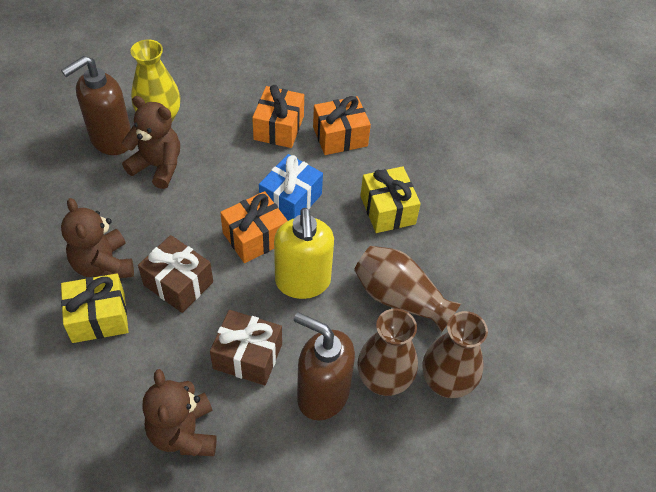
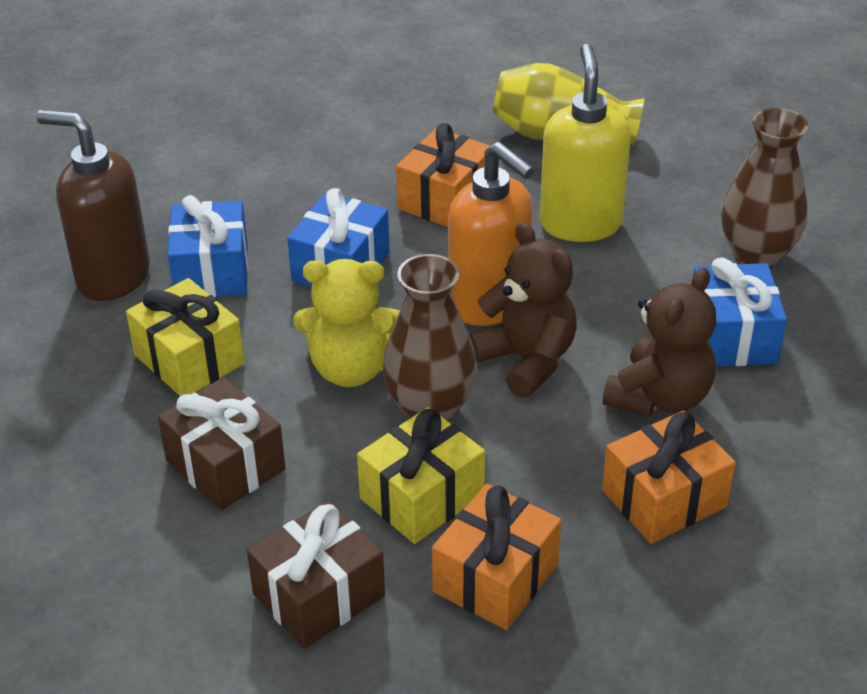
blue gift: 1 -> 3
brown soap dispenser: 2 -> 1
brown teddy bear: 3 -> 2
brown vase: 3 -> 2
orange soap dispenser: 0 -> 1
yellow teddy bear: 0 -> 1

